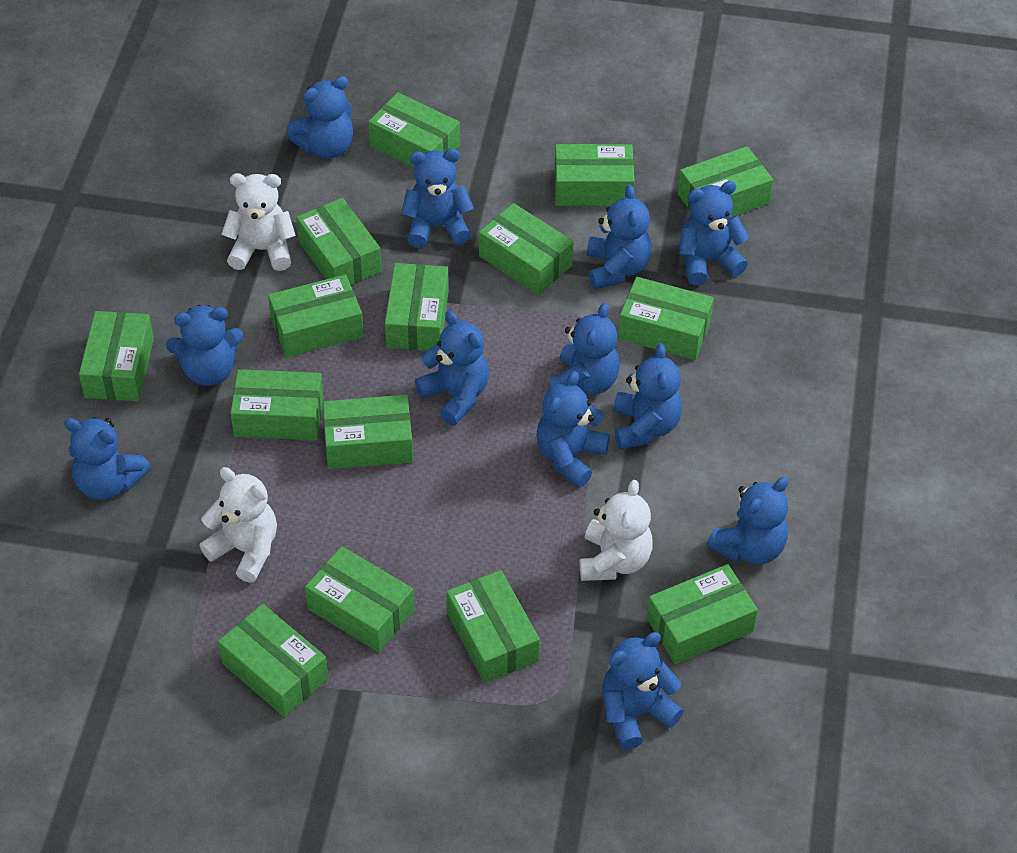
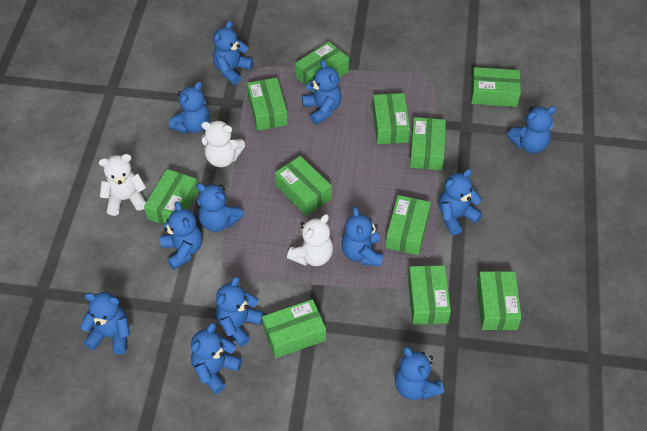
green box: 15 -> 11

